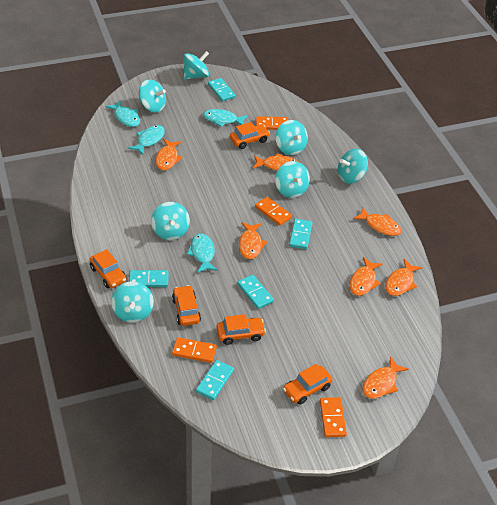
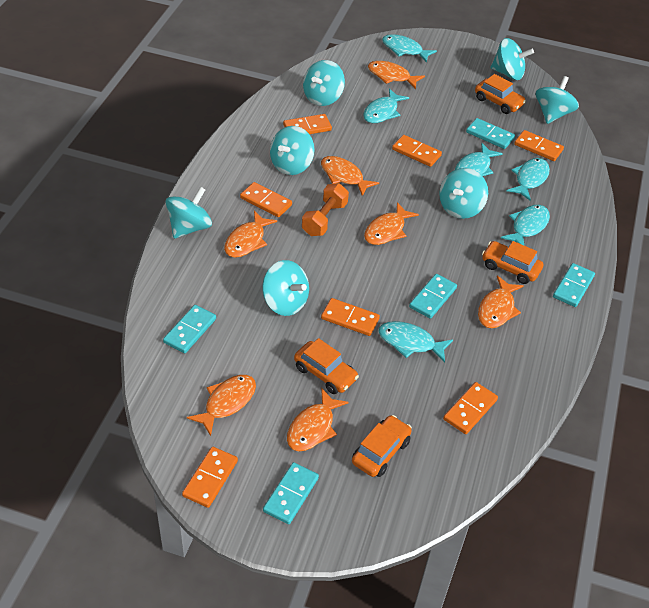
orange car: 5 -> 4
orange domino: 4 -> 7
orange dumbbell: 0 -> 1
turquoise fish: 4 -> 6

